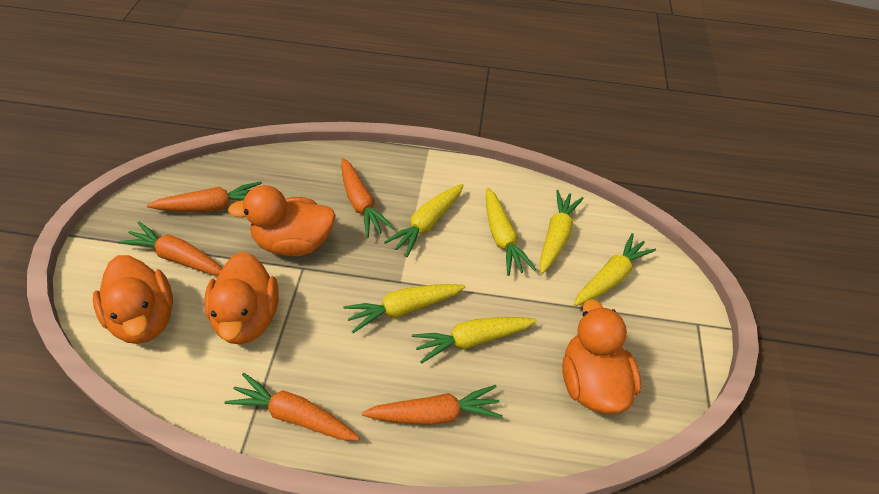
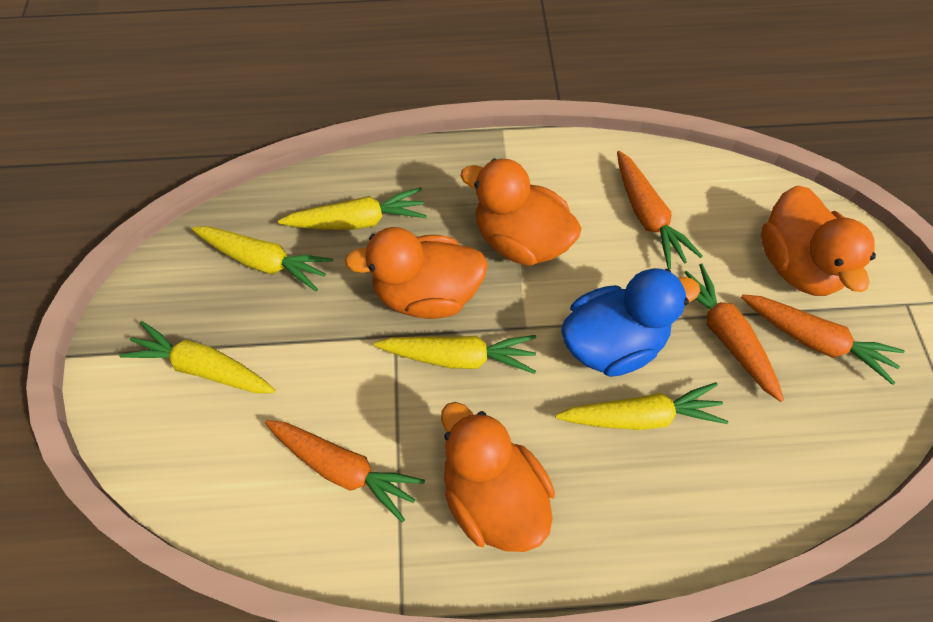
blue duck: 0 -> 1
orange carrot: 5 -> 4
yellow carrot: 6 -> 5

